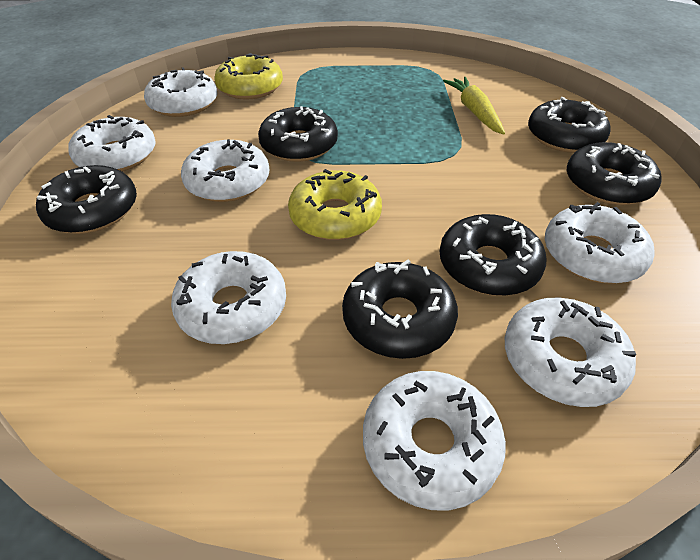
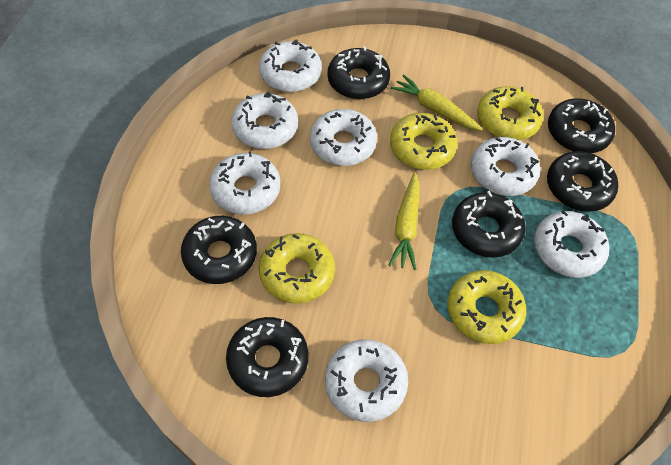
yellow carrot: 1 -> 2
yellow donut: 2 -> 4

